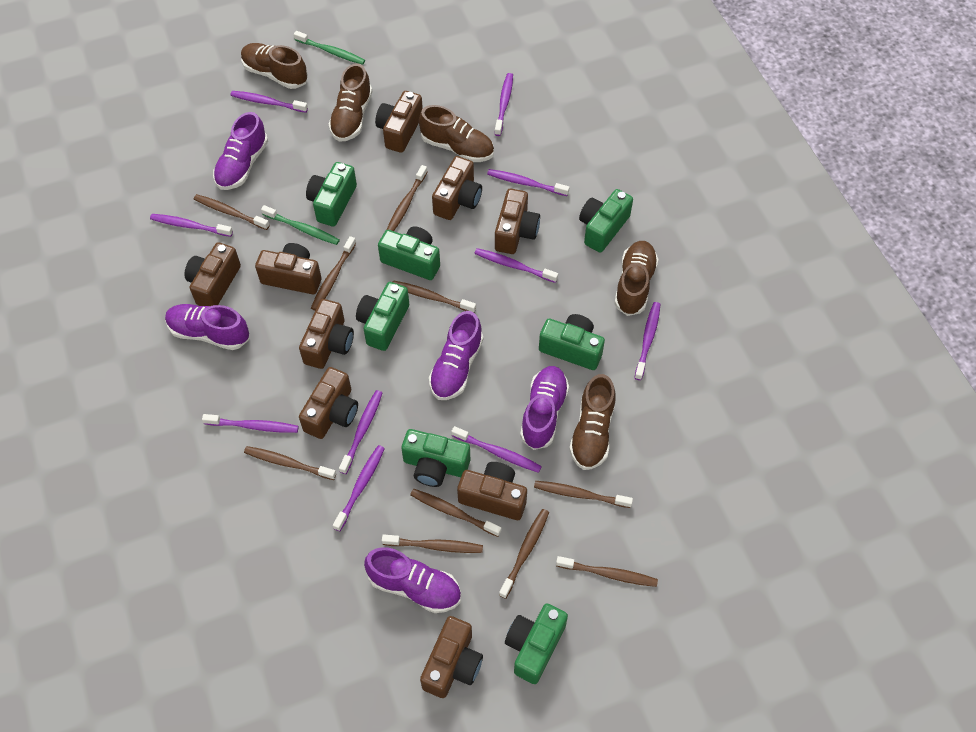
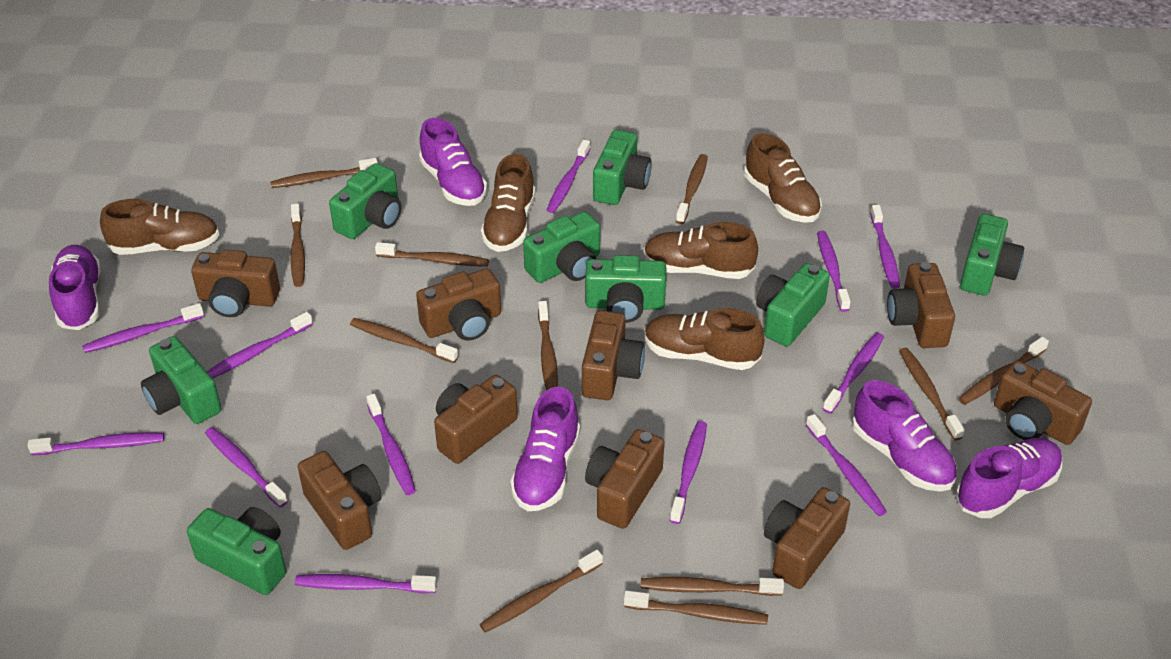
brown toothbrush: 10 -> 11
green camera: 7 -> 8
green toothbrush: 2 -> 0
purple toothbrush: 10 -> 12

